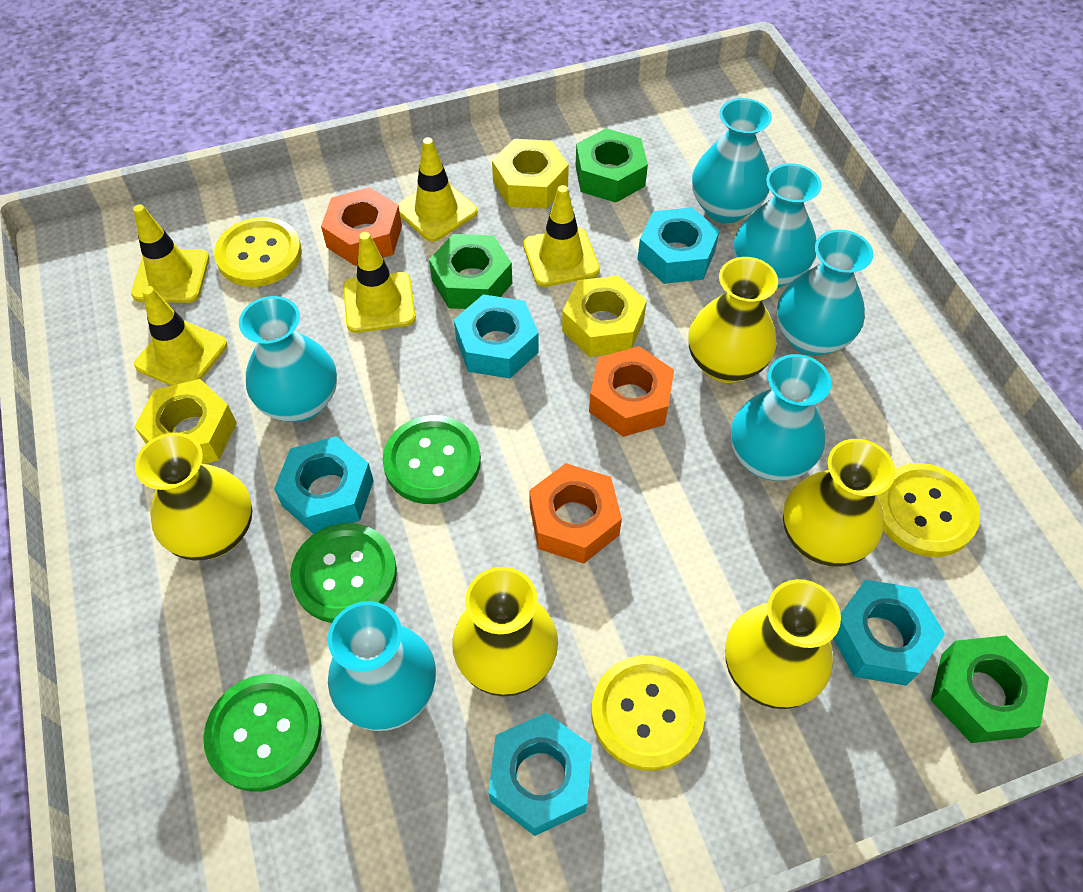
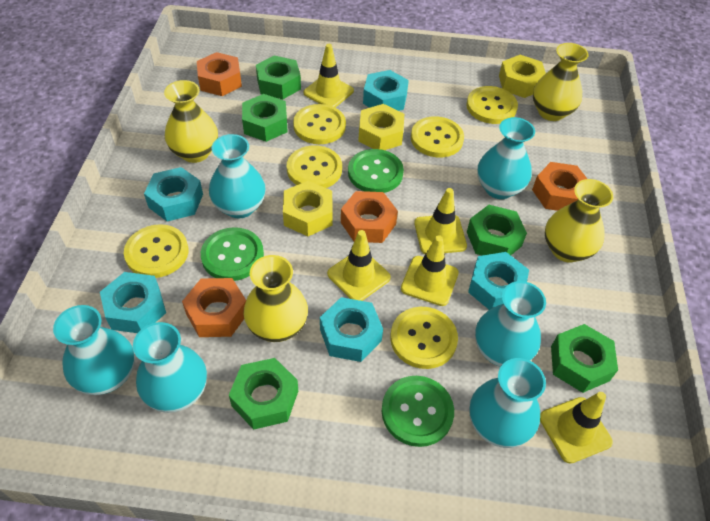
green nut: 3 -> 5
orange nut: 3 -> 4
yellow button: 3 -> 6
yellow vase: 5 -> 4

